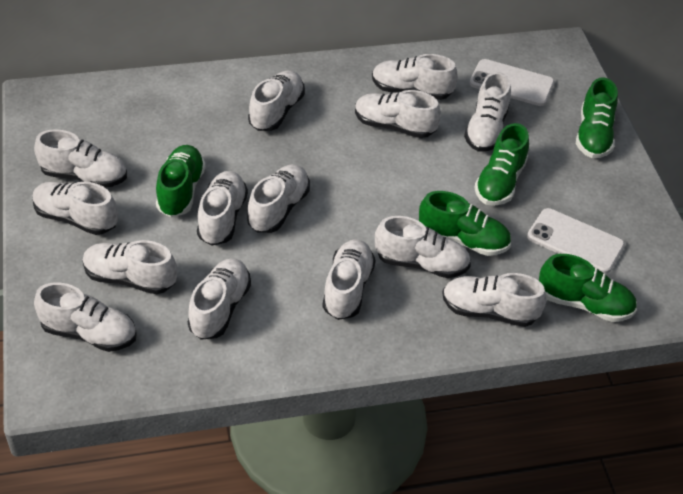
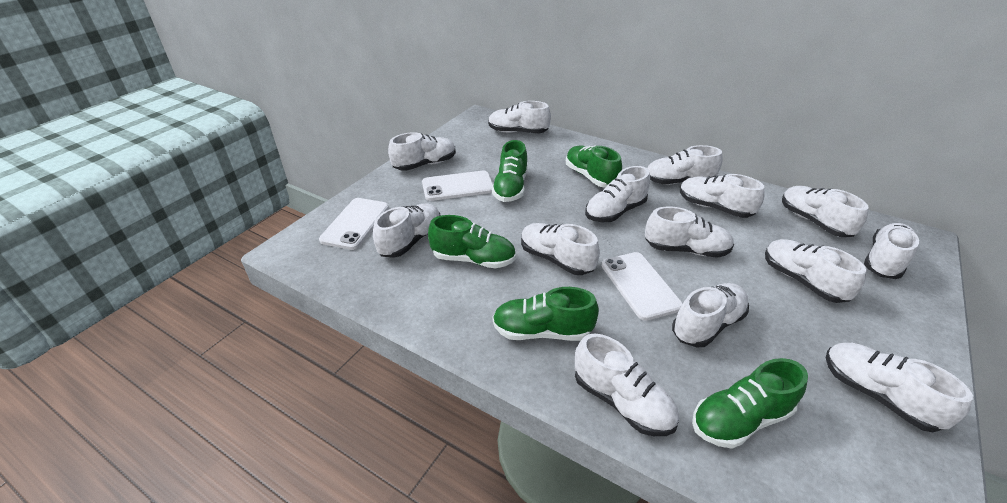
white phone: 2 -> 3

